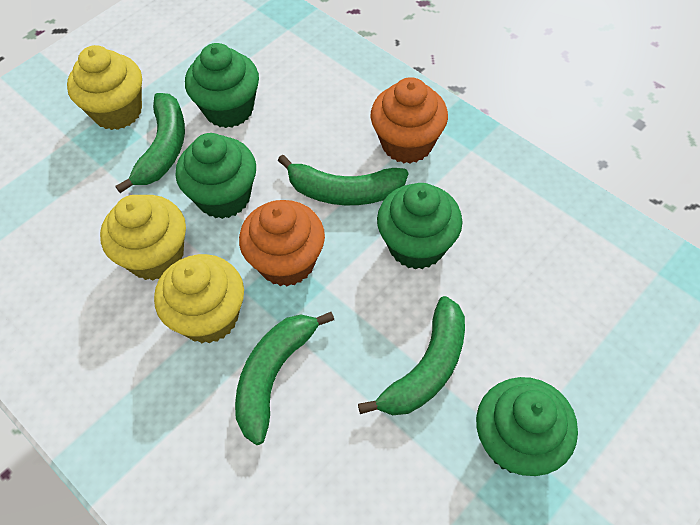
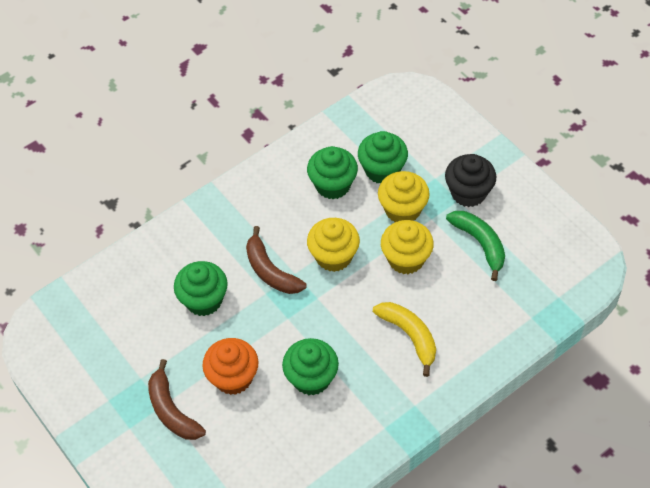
black cupcake: 0 -> 1
brown banana: 0 -> 2
green banana: 4 -> 1
orange cupcake: 2 -> 1
yellow banana: 0 -> 1

